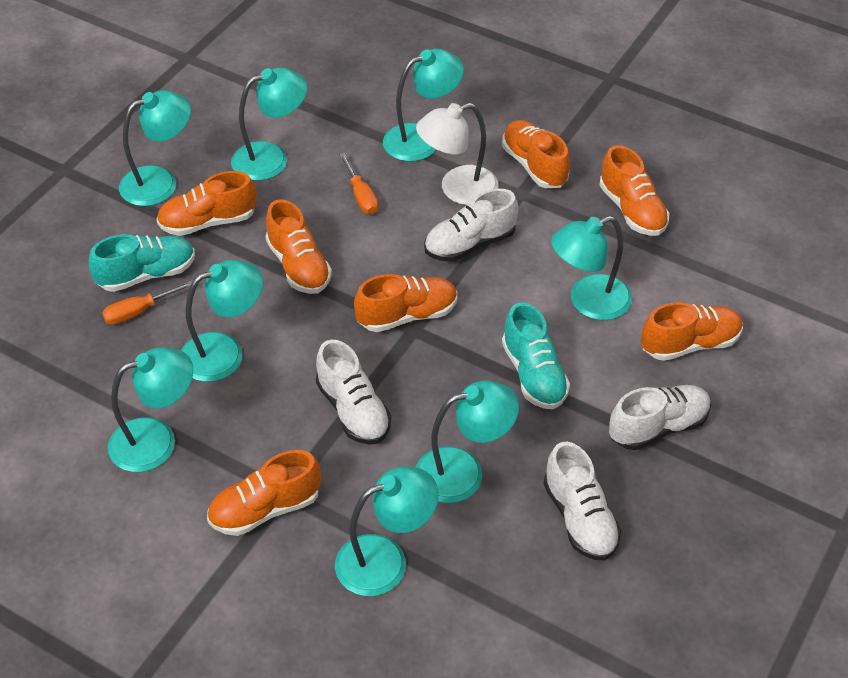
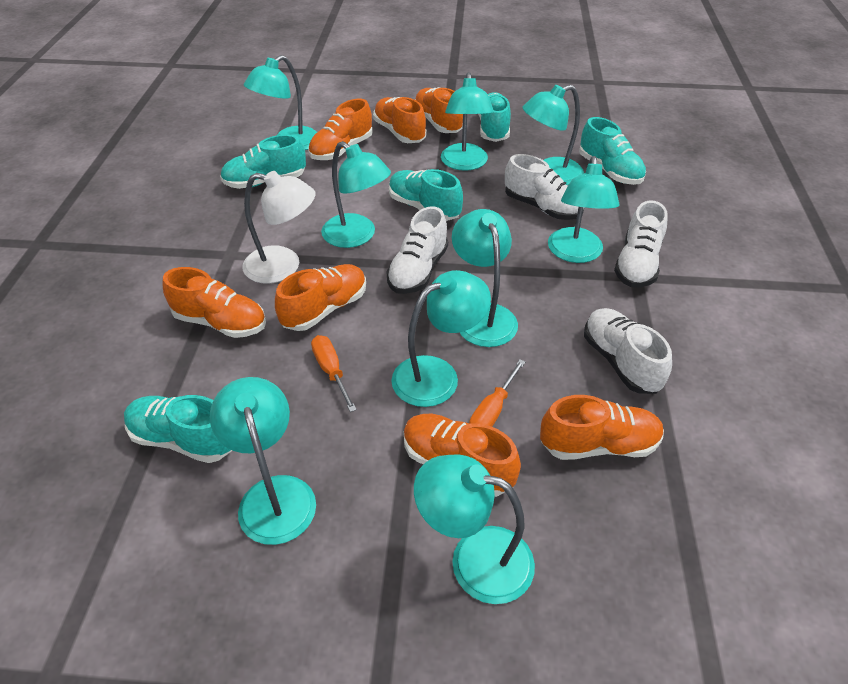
turquoise lamp: 8 -> 9
turquoise shoe: 2 -> 5

